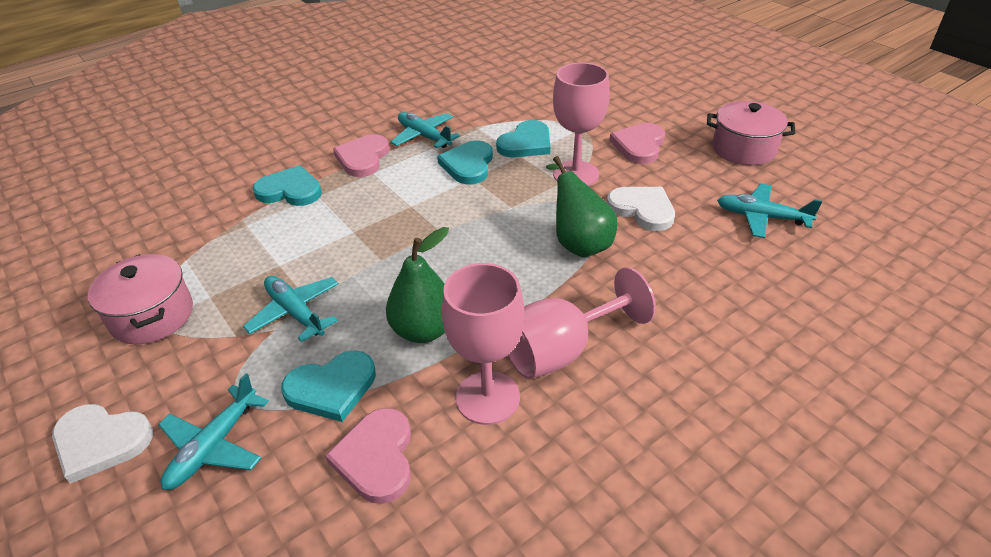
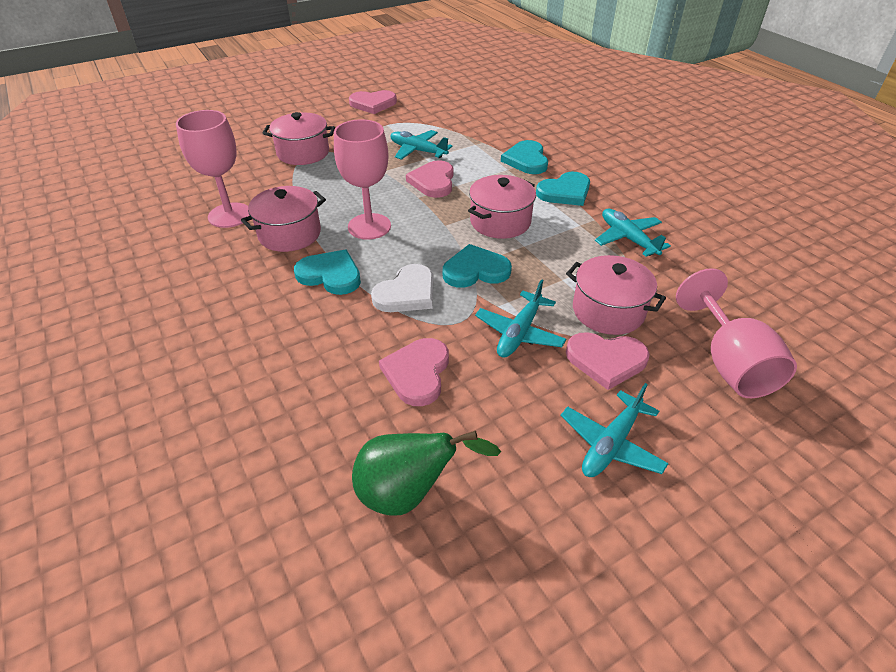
green pear: 2 -> 1
pink heart: 3 -> 4
pink pot: 2 -> 4
white heart: 2 -> 1

